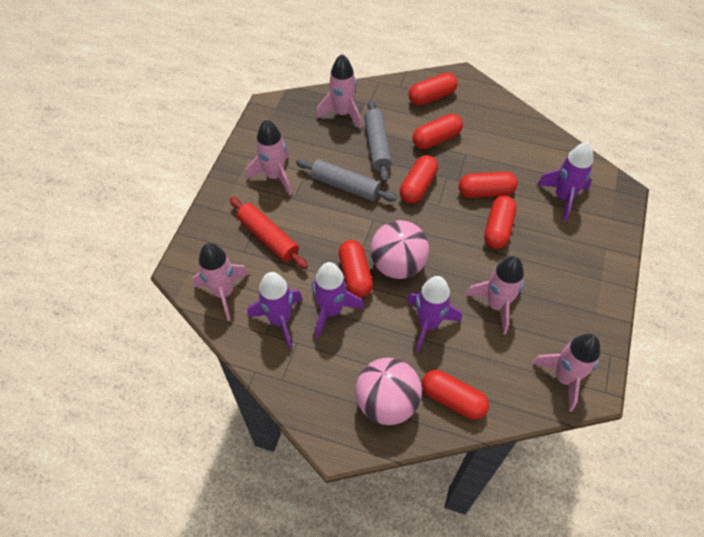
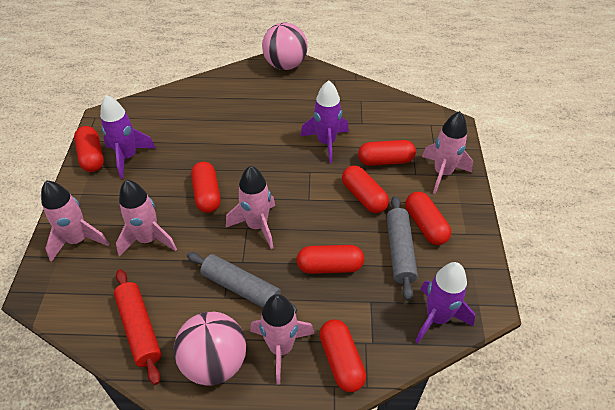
purple rocket: 4 -> 3

